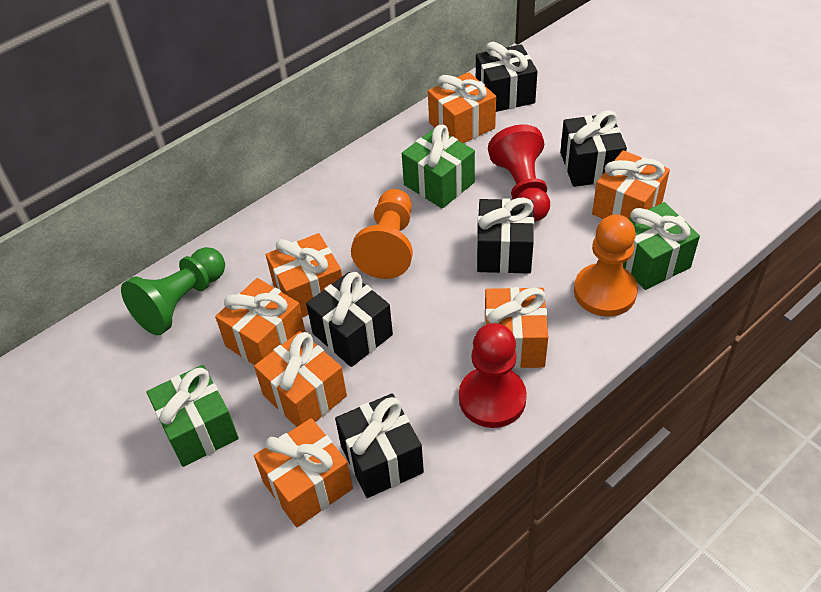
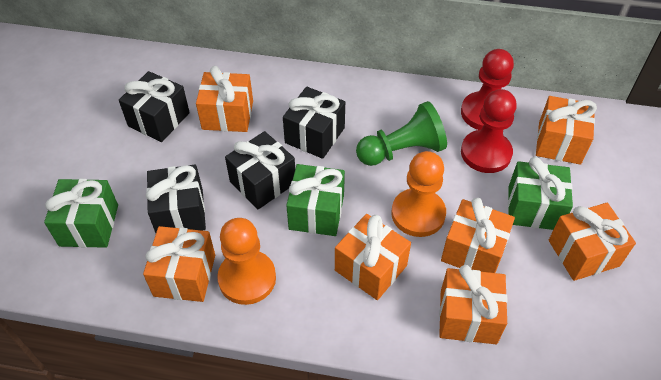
black gift: 5 -> 4

